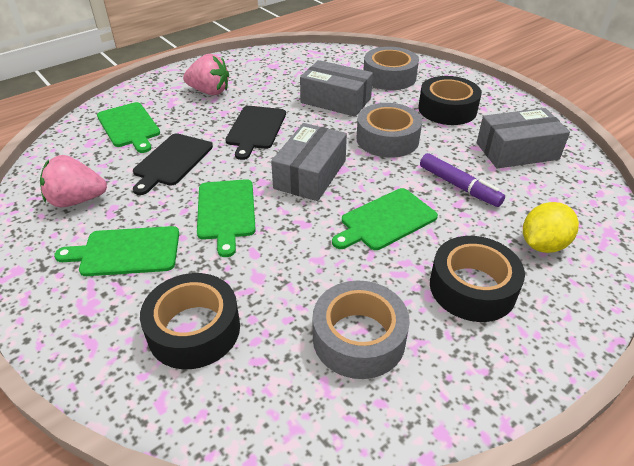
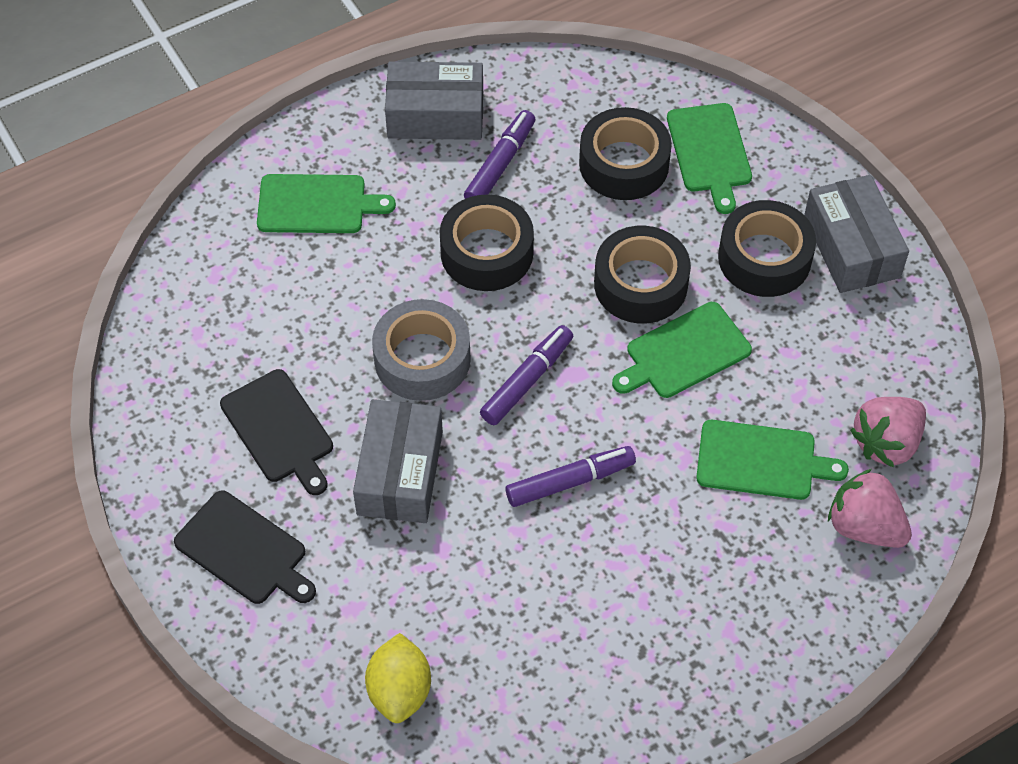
black tape: 3 -> 4
grey tape: 3 -> 1
purple marker: 1 -> 3

